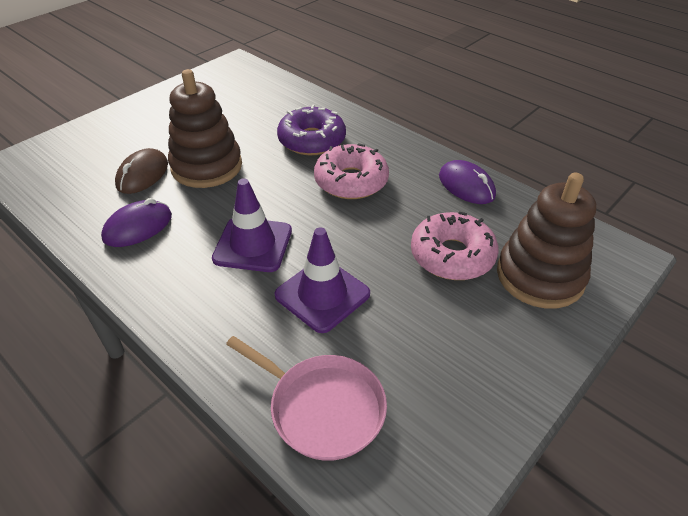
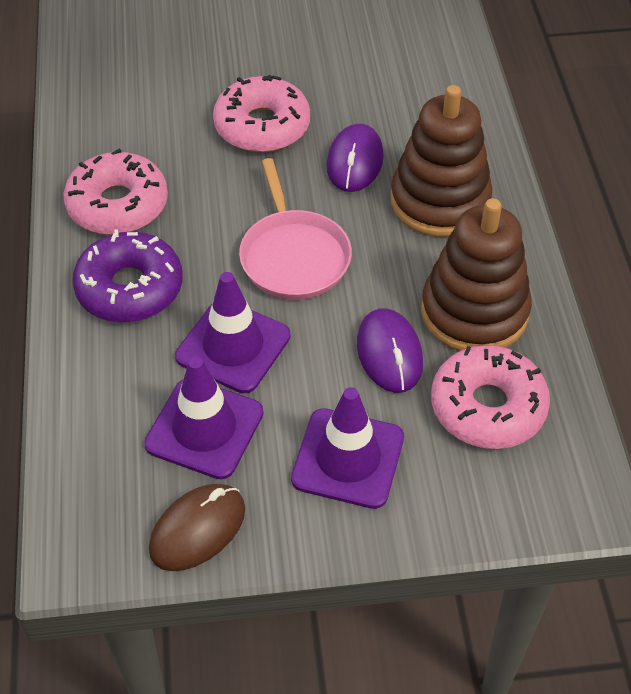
pink donut: 2 -> 3
purple traffic cone: 2 -> 3

